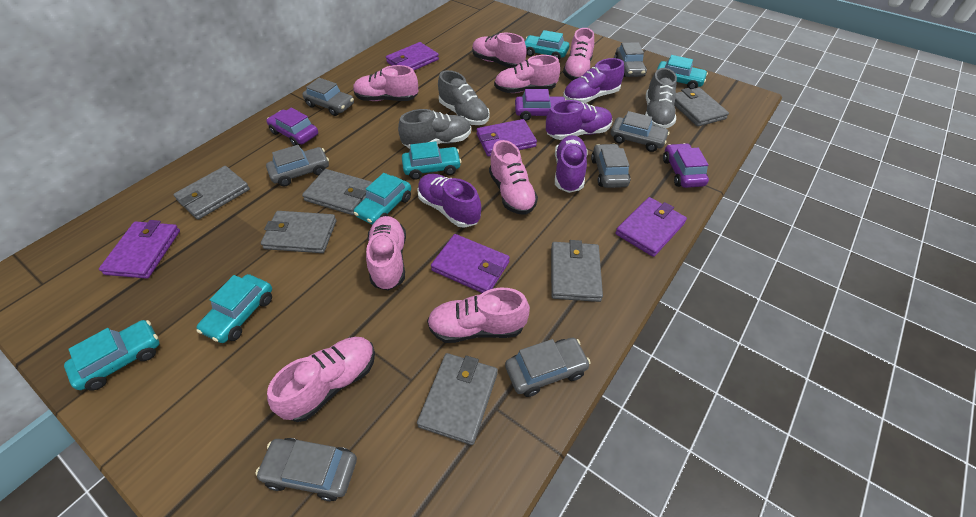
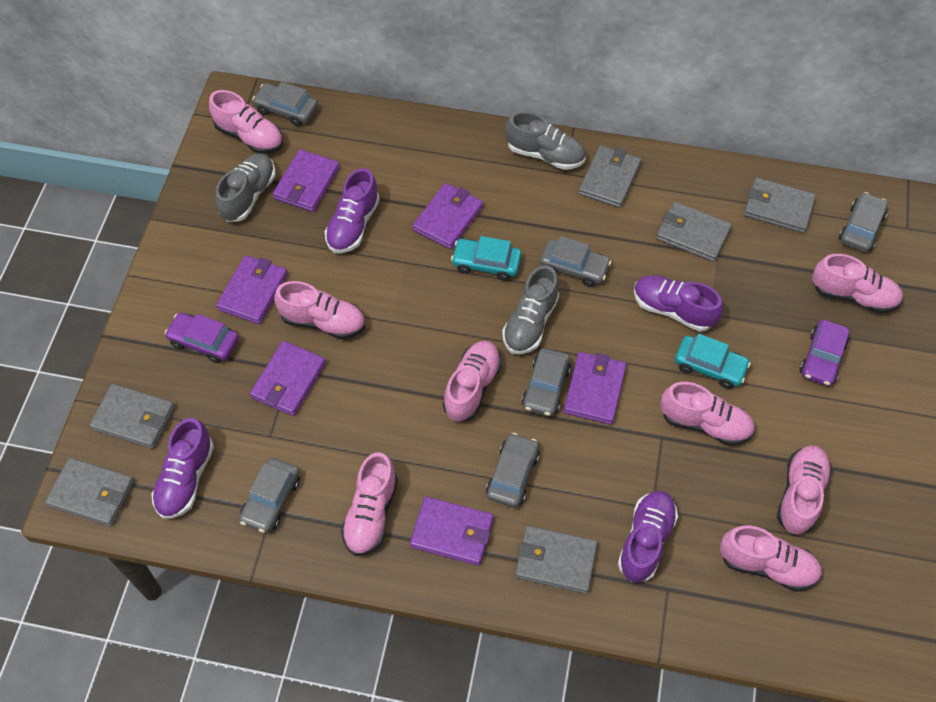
grey car: 7 -> 6
purple car: 3 -> 2
purple wallet: 5 -> 6
turquoise car: 6 -> 2

